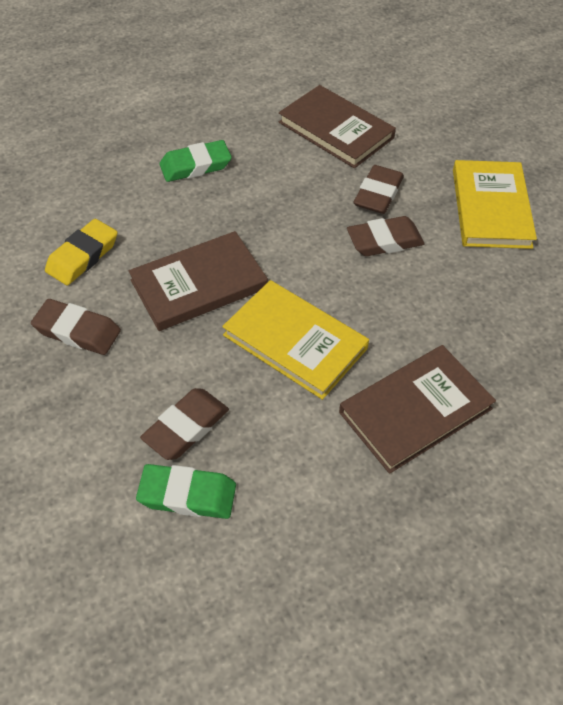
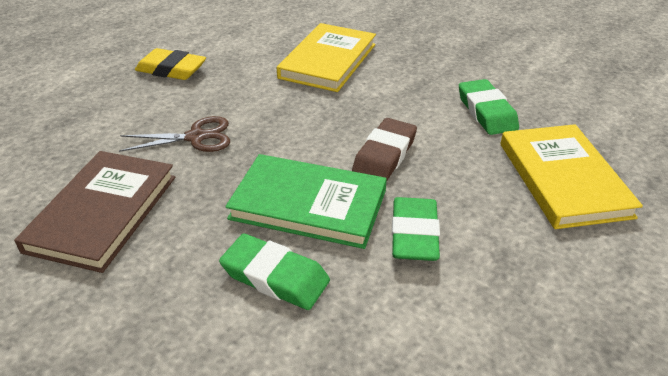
brown book: 3 -> 1
brown eraser: 4 -> 1
brown scissors: 0 -> 1
green book: 0 -> 1
green eraser: 2 -> 3

